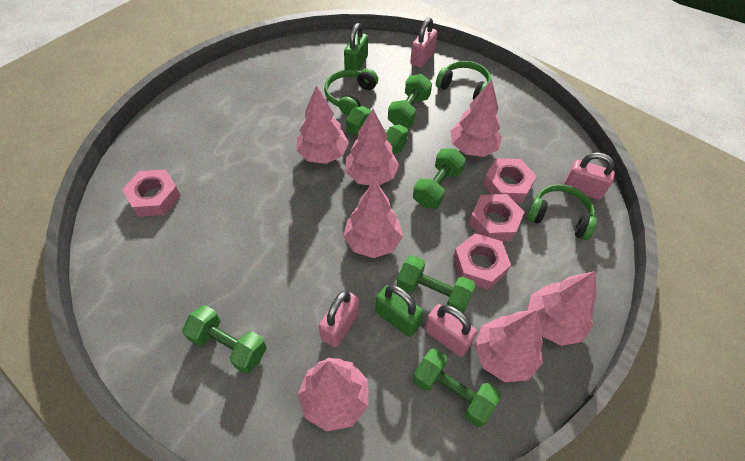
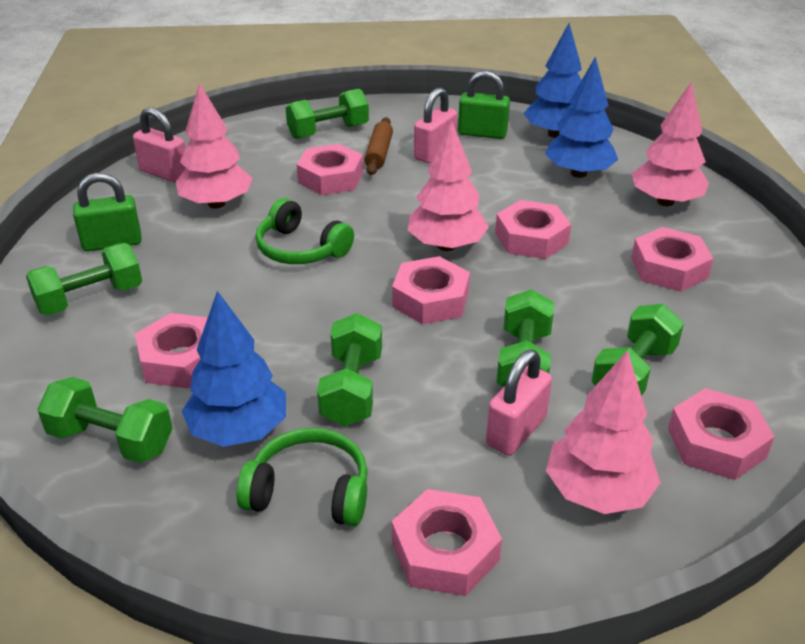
blue tree: 0 -> 3
brown rolling pin: 0 -> 1
green headphones: 3 -> 2
pink nut: 4 -> 7
pink padlock: 4 -> 3
pink tree: 7 -> 4

